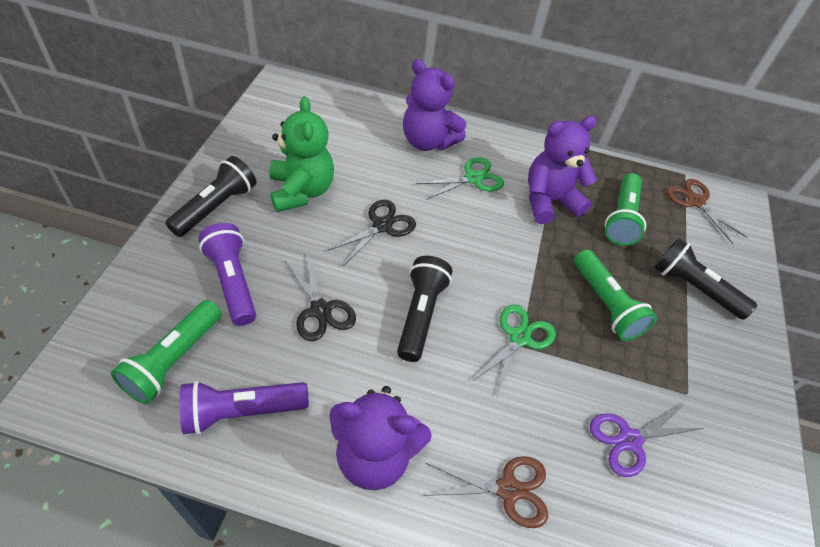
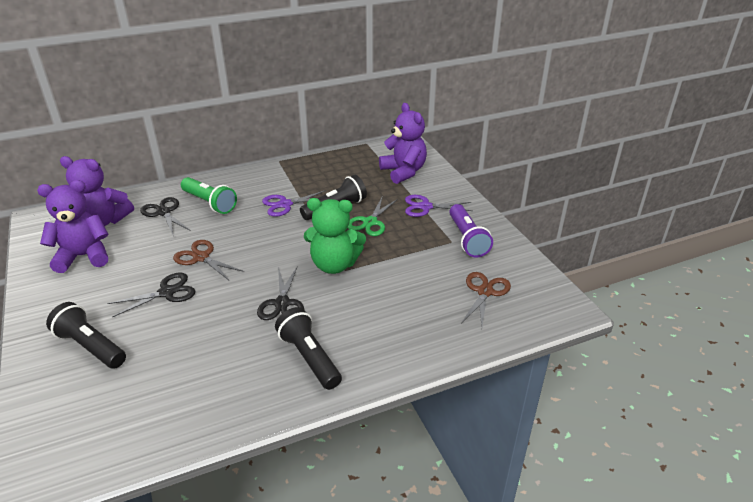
black scissors: 2 -> 3
green flashlight: 3 -> 1
green scissors: 2 -> 1
purple flashlight: 2 -> 1
purple scissors: 1 -> 2

